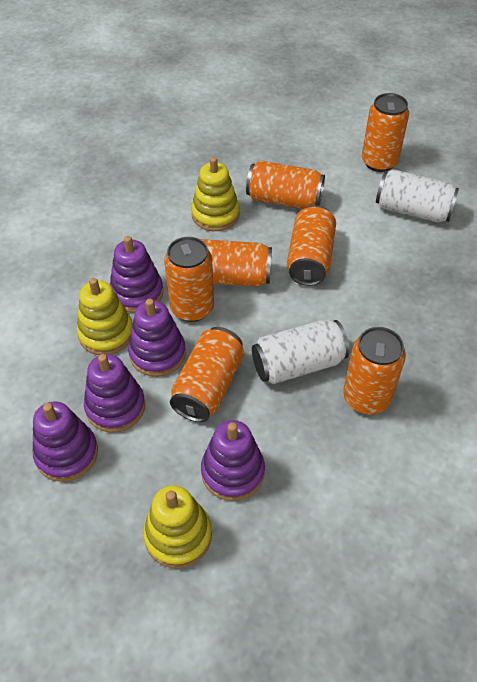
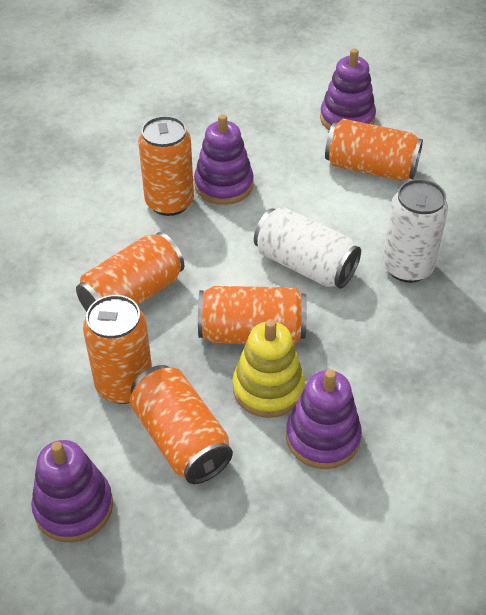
orange can: 7 -> 6
purple stacking toy: 5 -> 4
yellow stacking toy: 3 -> 1

